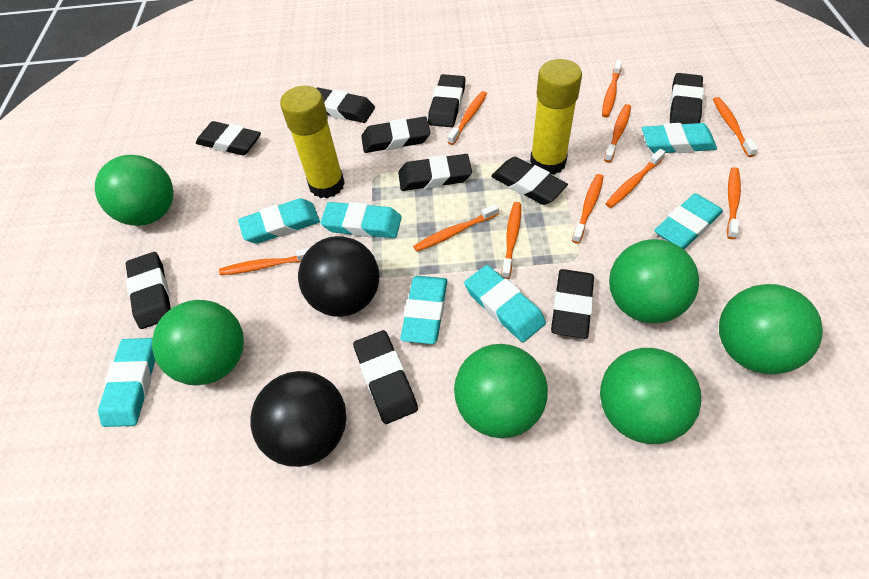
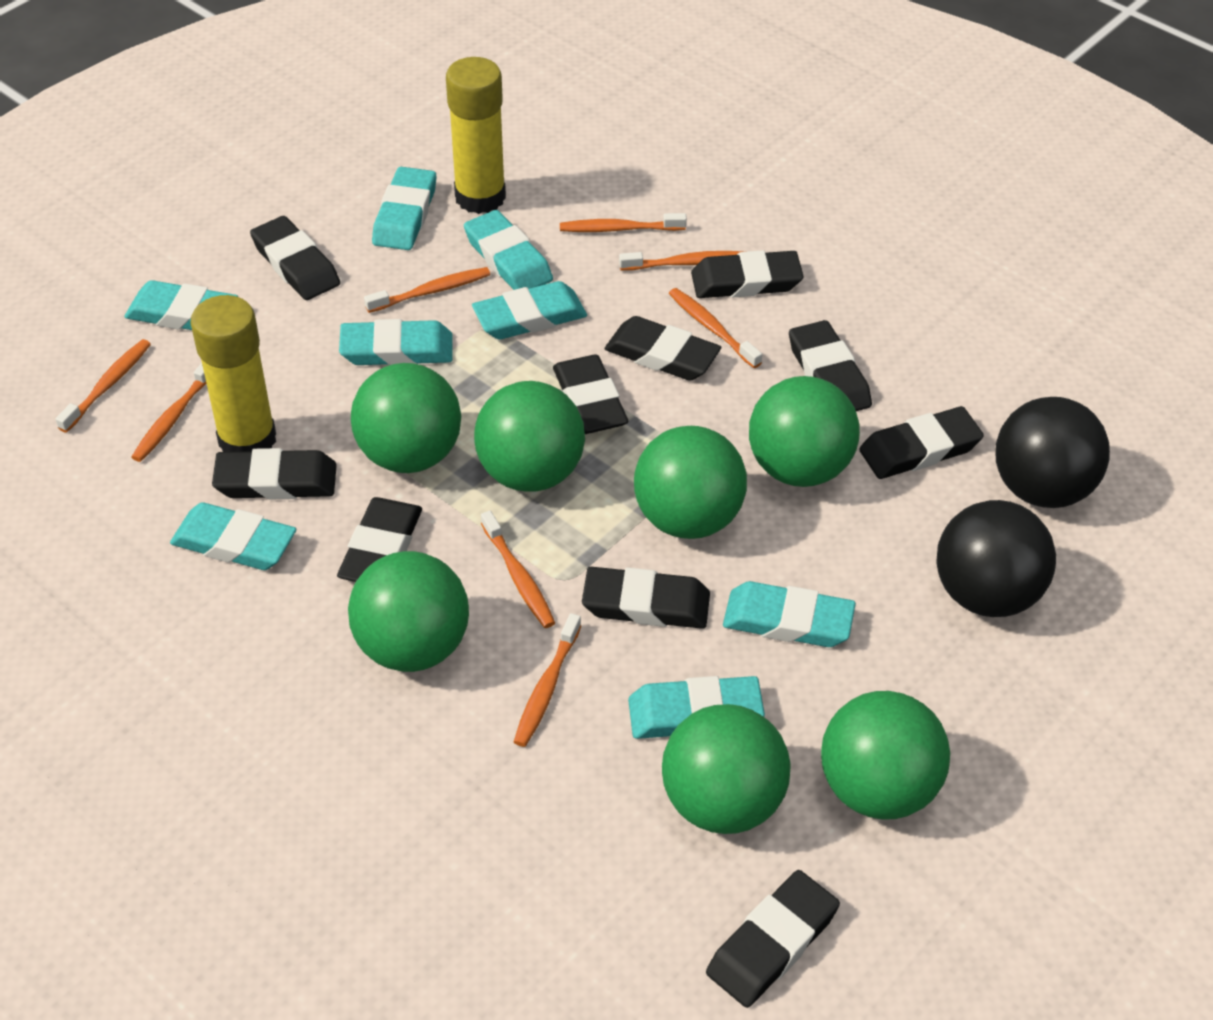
green ball: 6 -> 7
orange toothbrush: 10 -> 8
turquoise eraser: 7 -> 8

